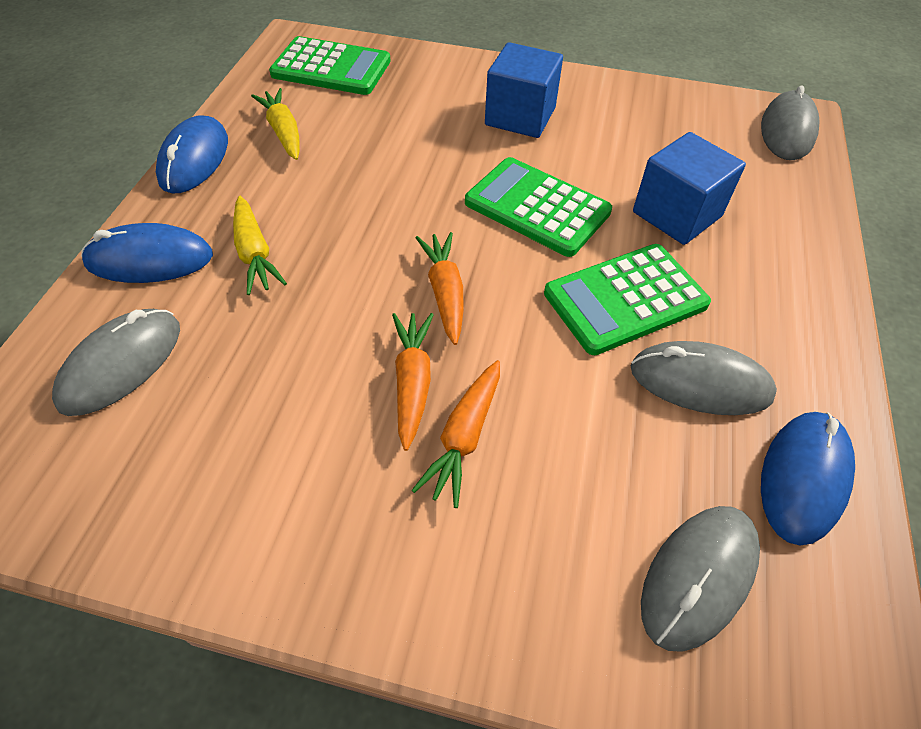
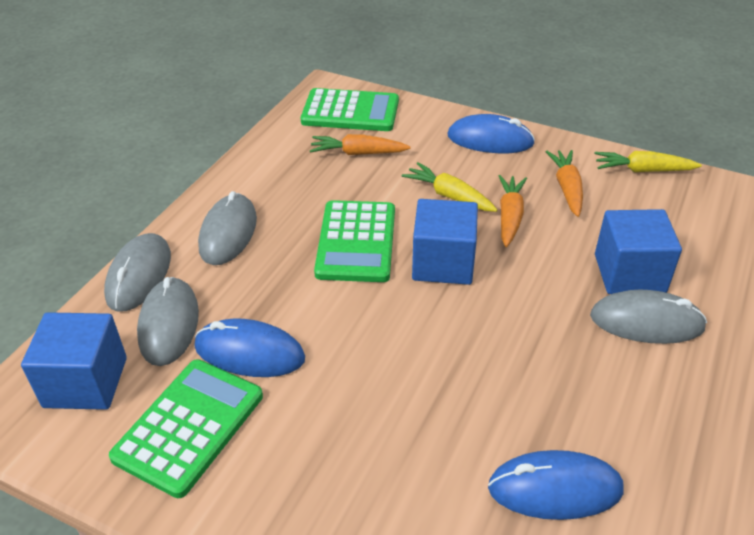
blue cube: 2 -> 3

